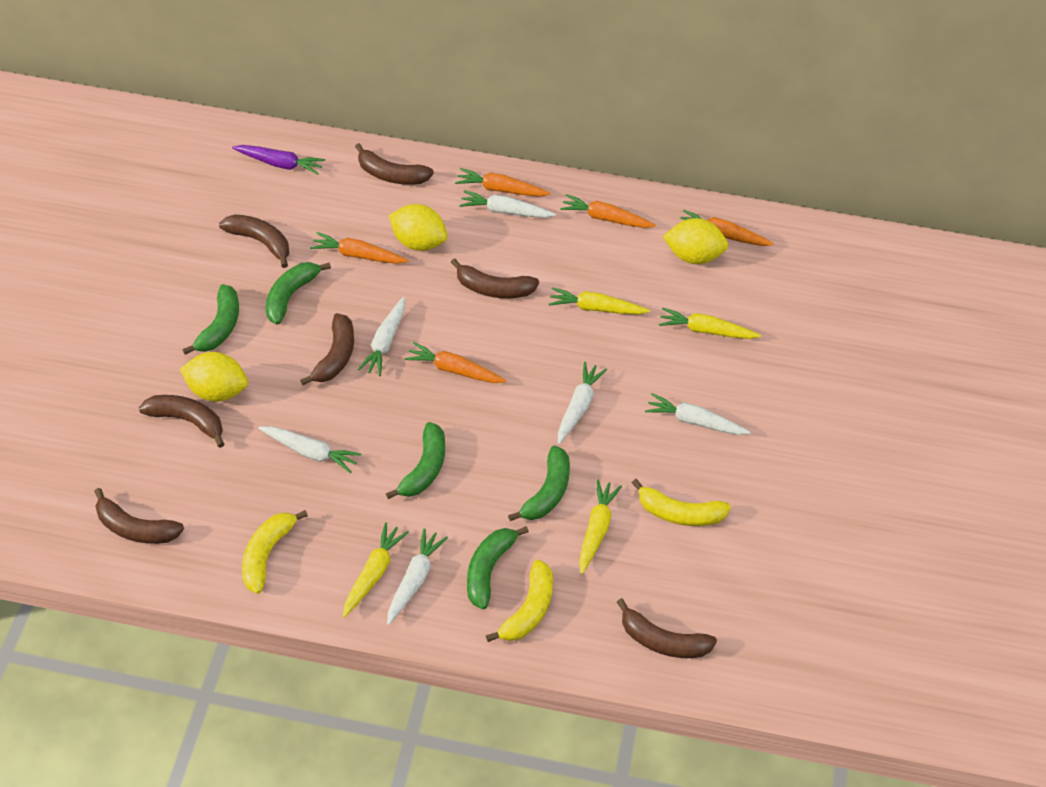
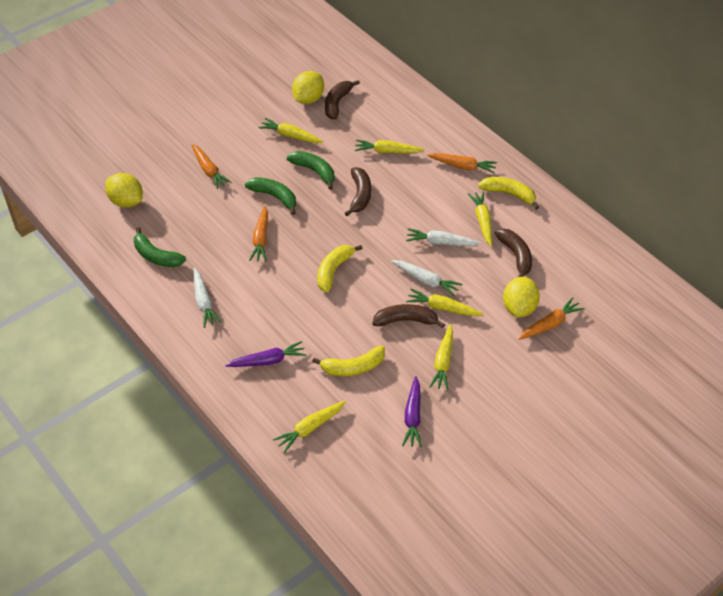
brown banana: 7 -> 4
green banana: 5 -> 3
orange carrot: 5 -> 4
purple carrot: 1 -> 2
white carrot: 6 -> 3
yellow carrot: 4 -> 6

